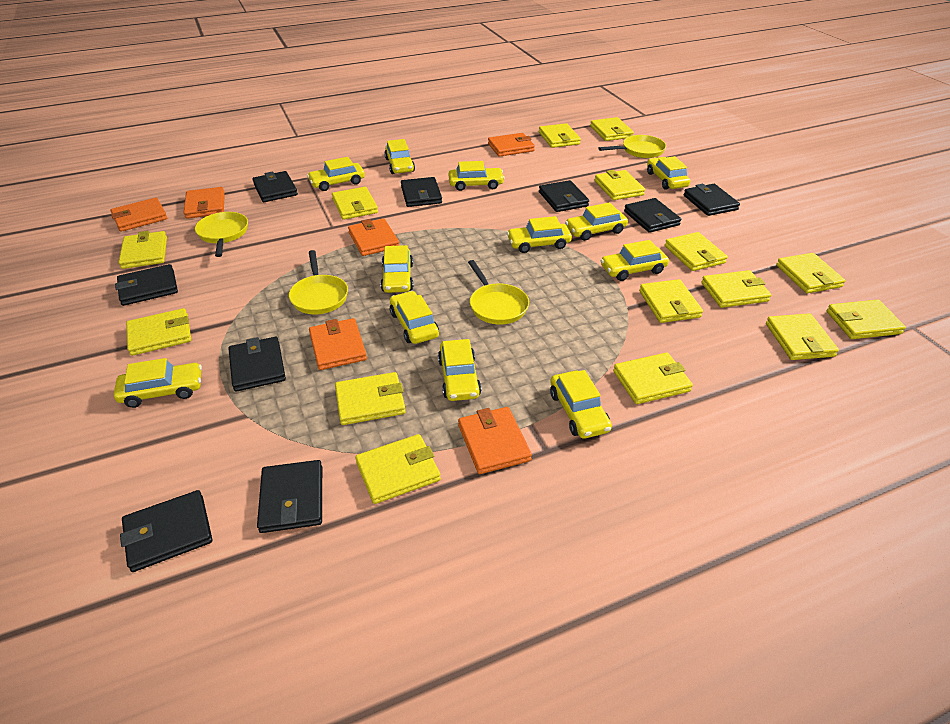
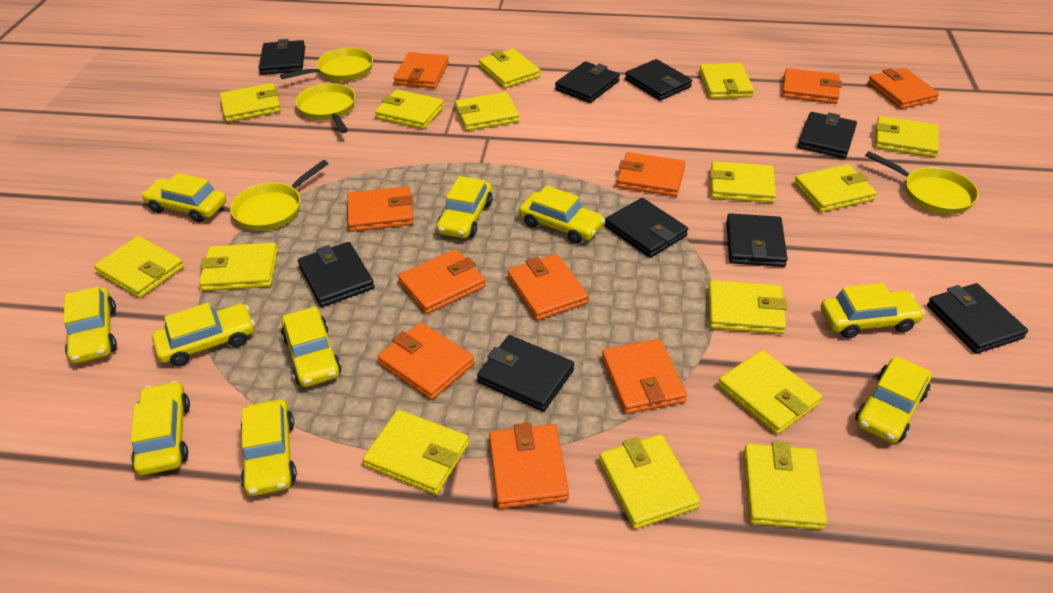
orange wallet: 6 -> 10
yellow car: 12 -> 10

